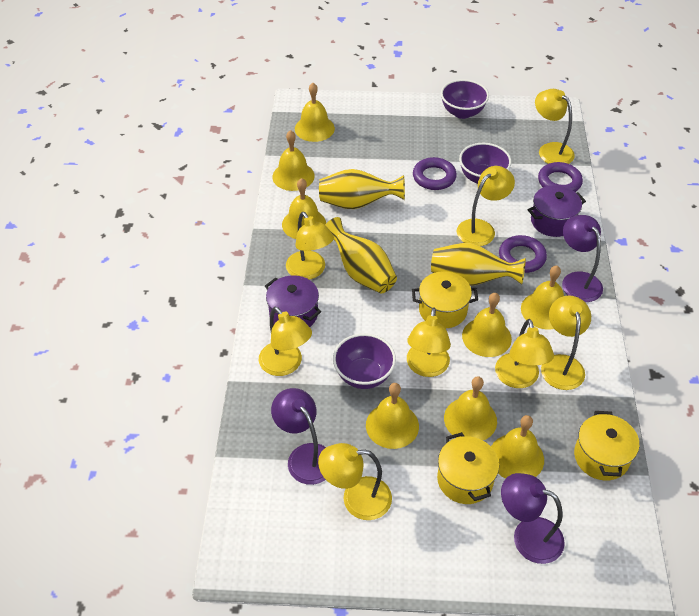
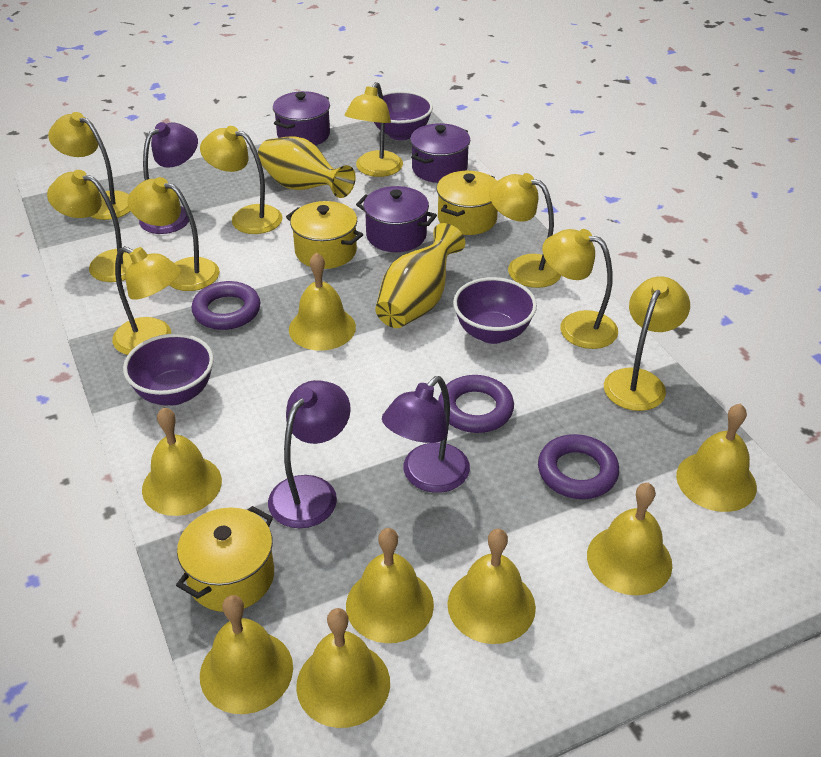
purple pot: 2 -> 3
yellow lamp: 8 -> 9
yellow vase: 3 -> 2

